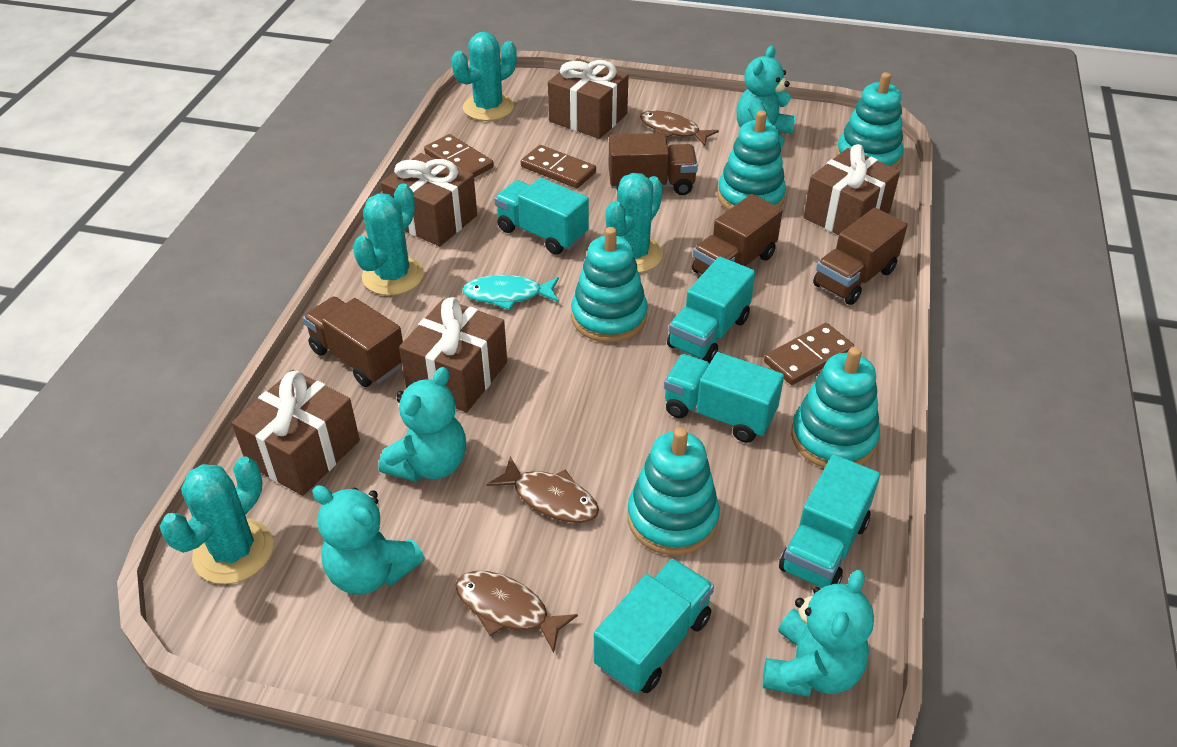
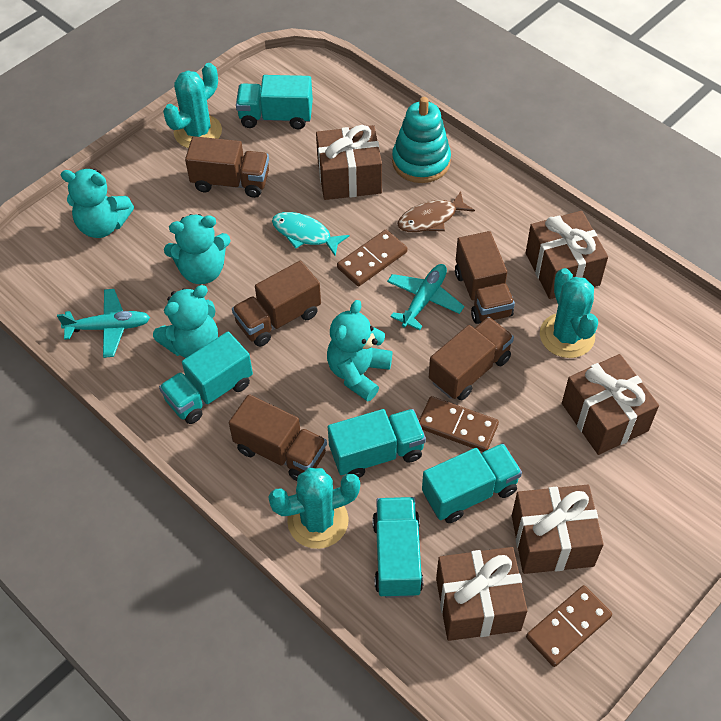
brown fish: 3 -> 1
brown truck: 4 -> 5
turquoise cactus: 4 -> 3
turquoise plane: 0 -> 2
turquoise stacking toy: 5 -> 1

